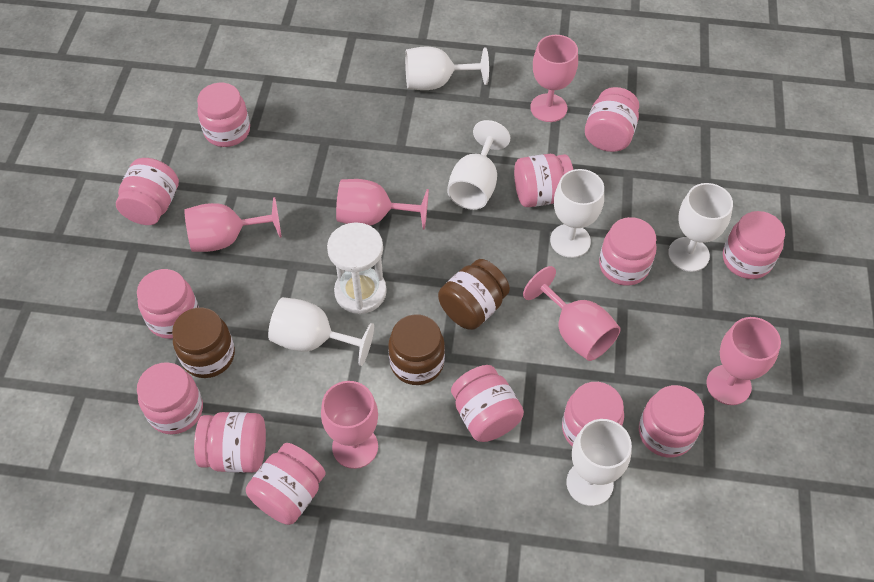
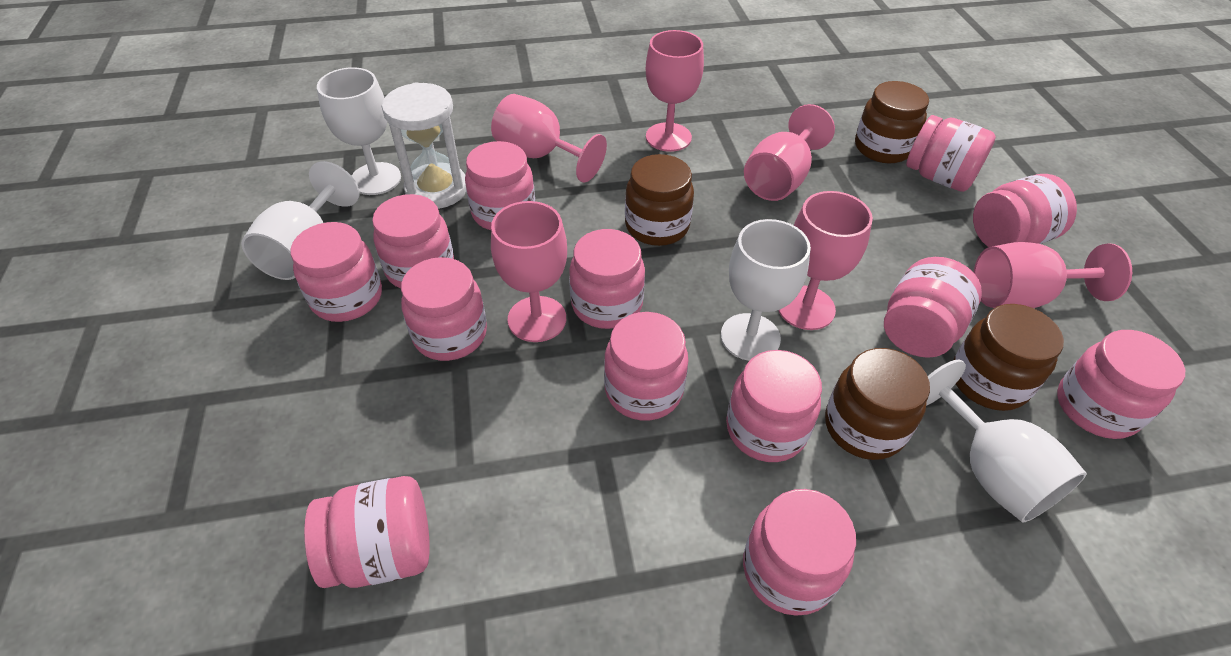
brown jar: 3 -> 4
white goblet: 6 -> 4

